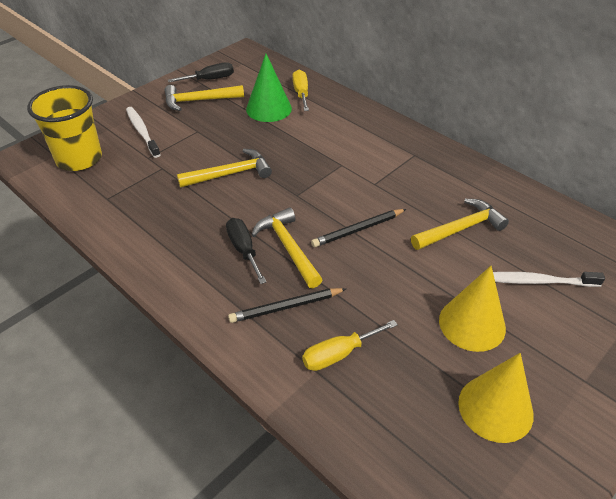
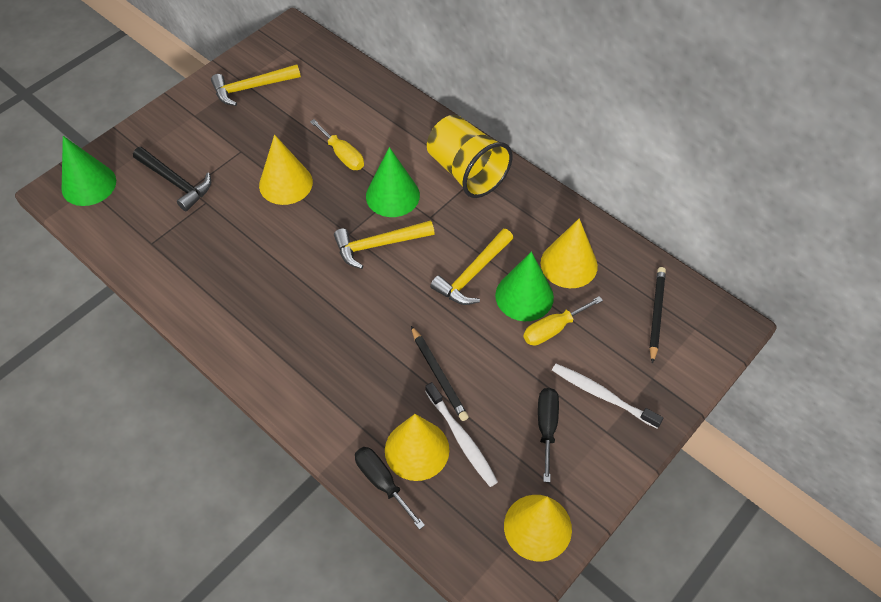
black hammer: 0 -> 1
green cone: 1 -> 3
yellow cone: 2 -> 4
yellow hammer: 4 -> 3

